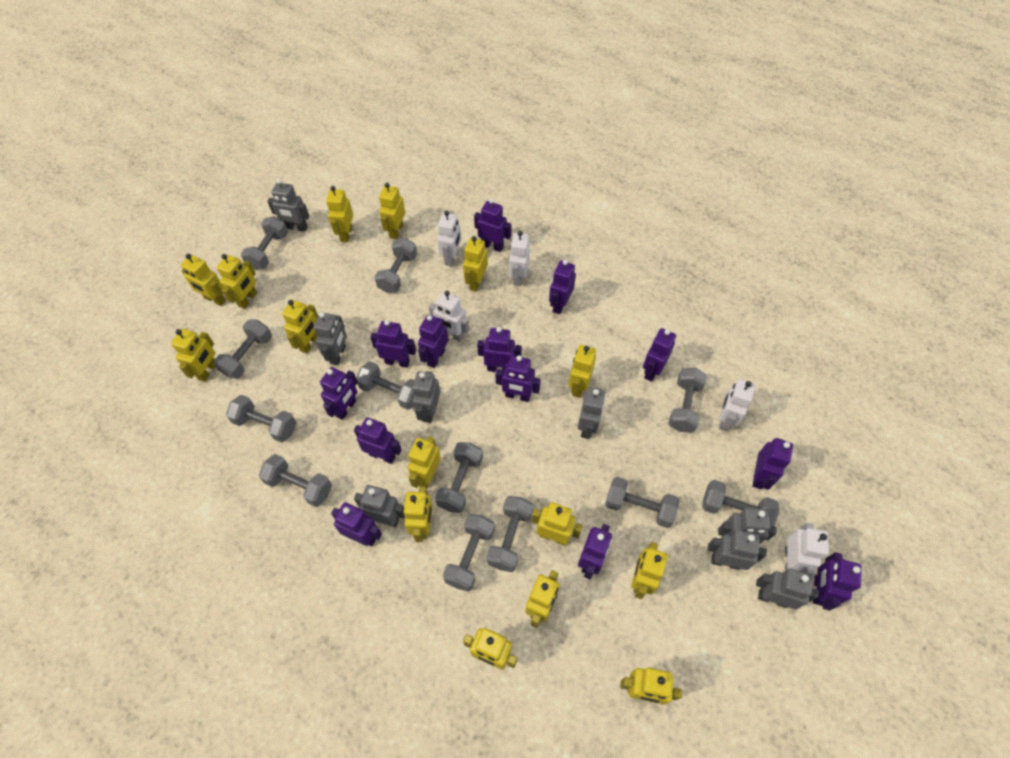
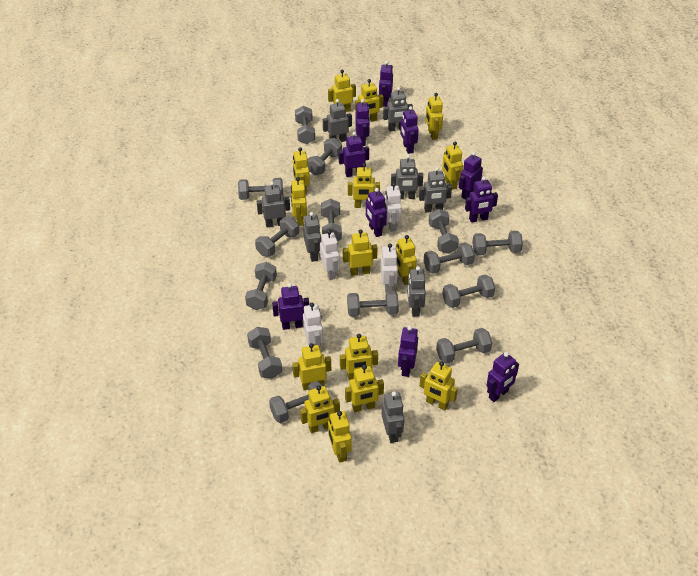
grey dumbbell: 12 -> 14
purple robot: 13 -> 10
white robot: 5 -> 4

